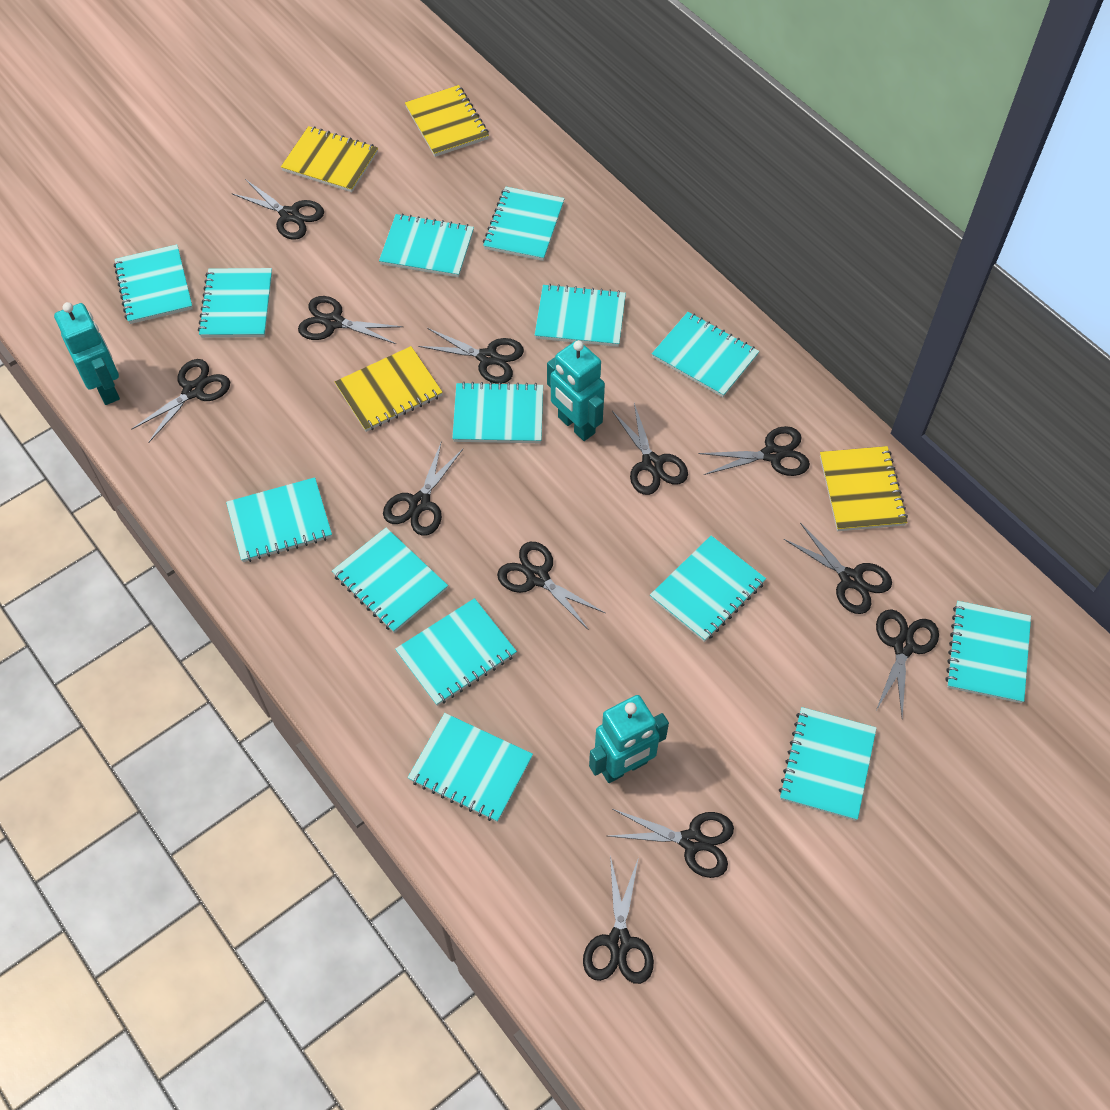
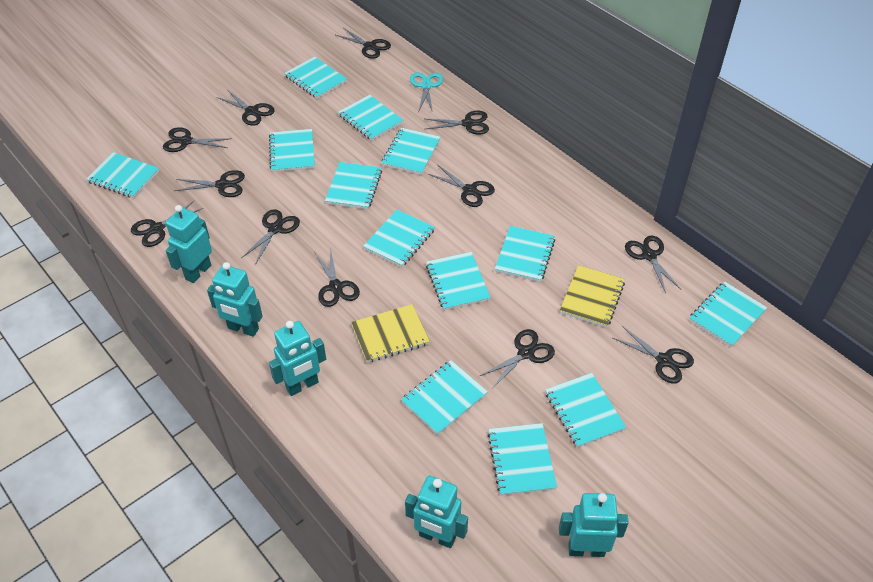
turquoise notebook: 14 -> 13
turquoise robot: 3 -> 5
turquoise scissors: 0 -> 1
yellow notebook: 4 -> 2

